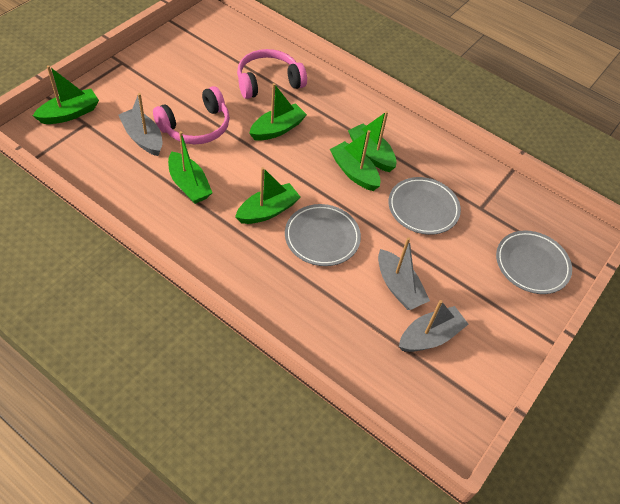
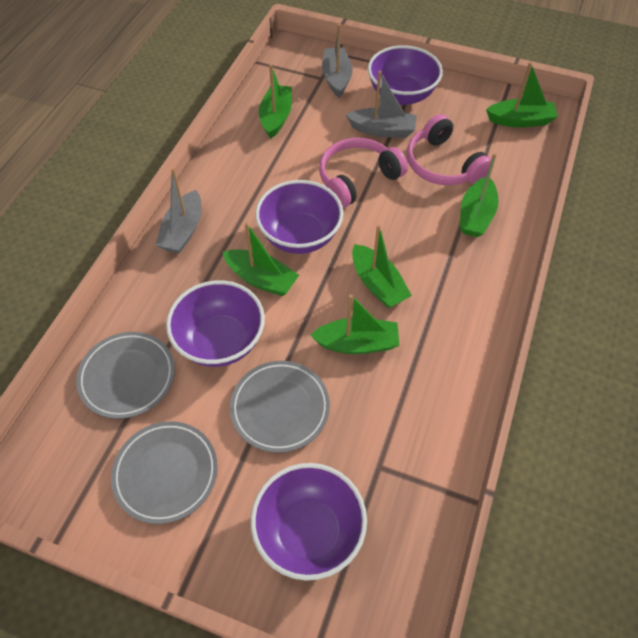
purple bowl: 0 -> 4

